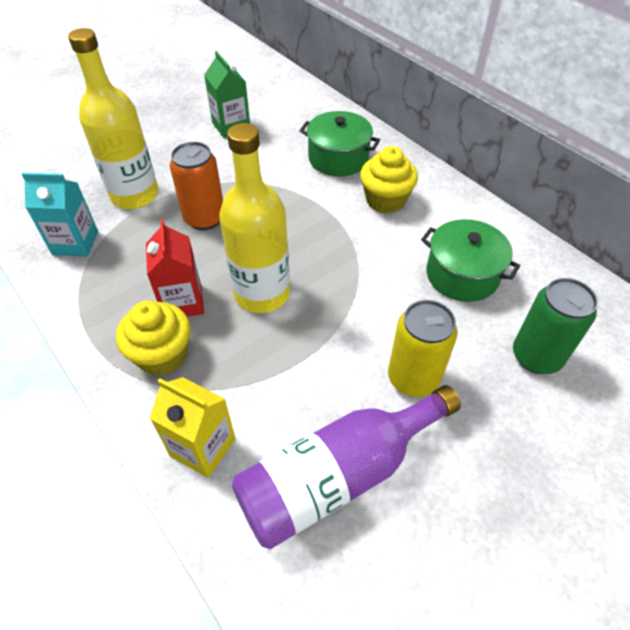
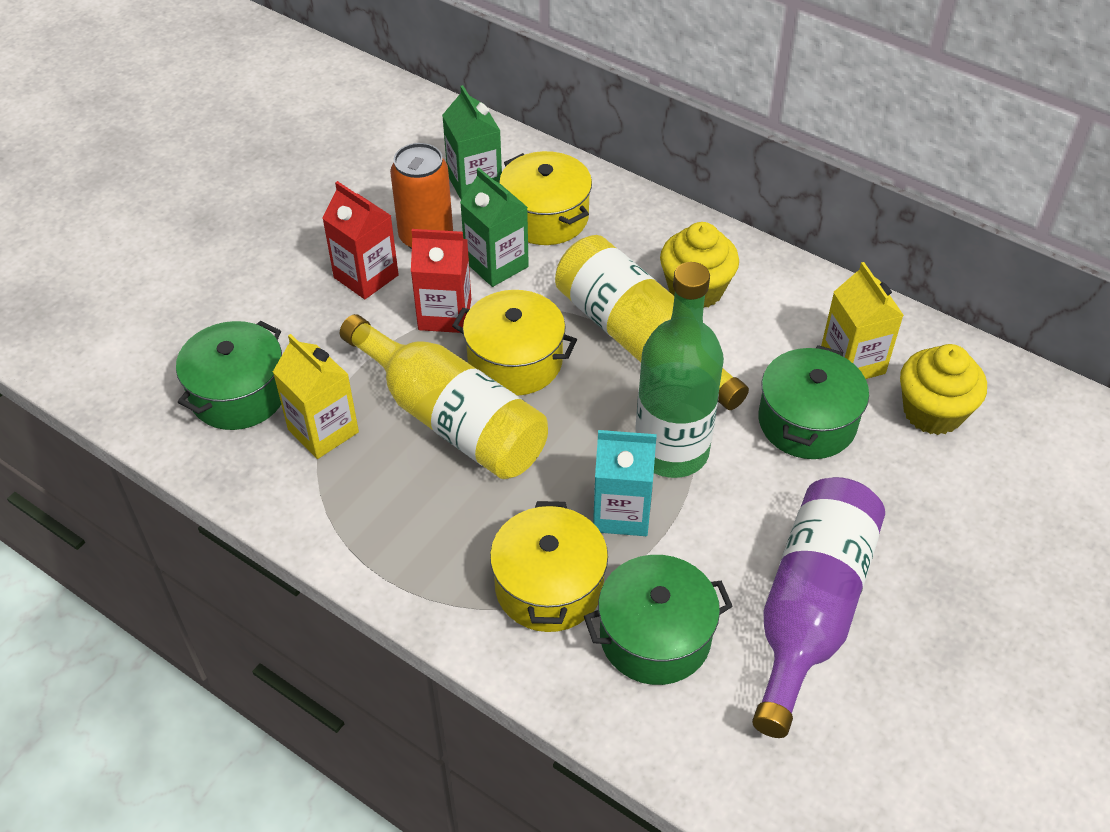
green bottle: 0 -> 1
green can: 1 -> 0
green carton: 1 -> 2
green pot: 2 -> 3
red carton: 1 -> 2
yellow can: 1 -> 0
yellow carton: 1 -> 2
yellow pot: 0 -> 3

